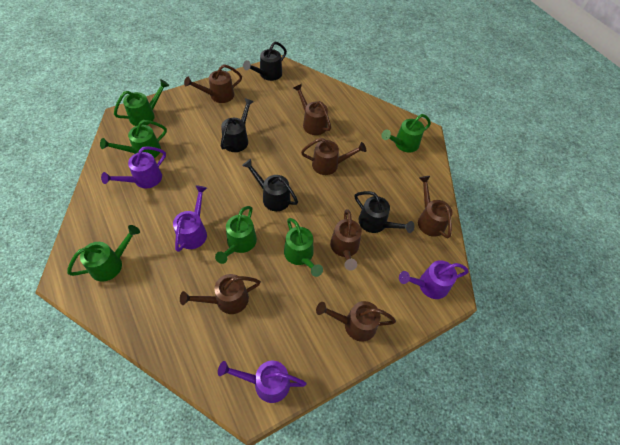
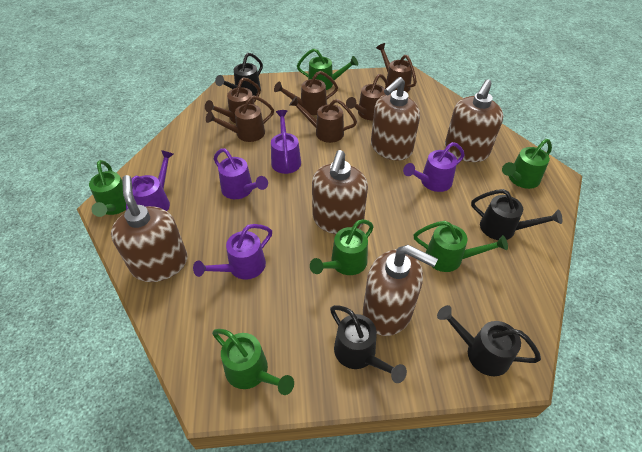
brown soap dispenser: 0 -> 5
brown watering can: 7 -> 6
purple watering can: 4 -> 5

